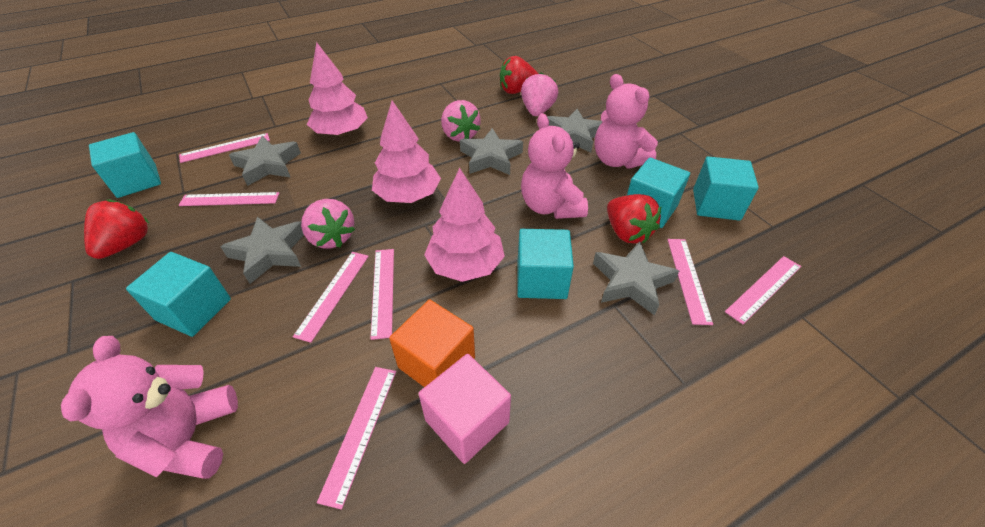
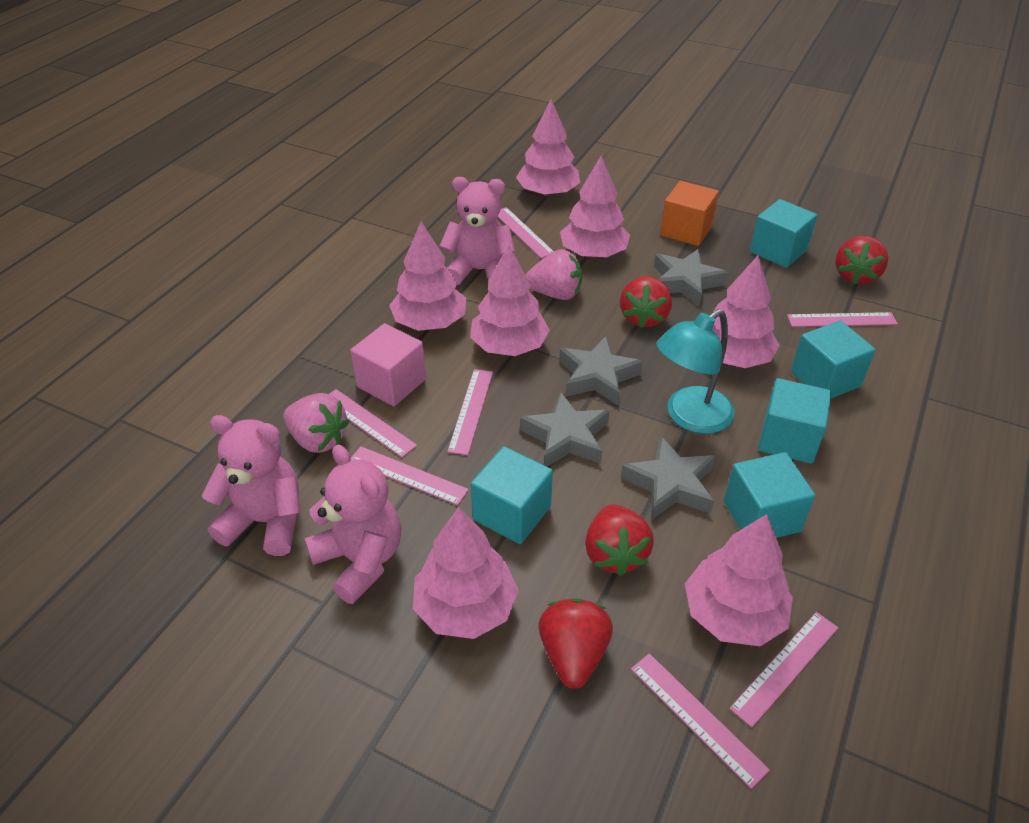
grey star: 5 -> 4
pink strawberry: 3 -> 2
pink tree: 3 -> 7
red strawberry: 3 -> 4
turquoise lamp: 0 -> 1

